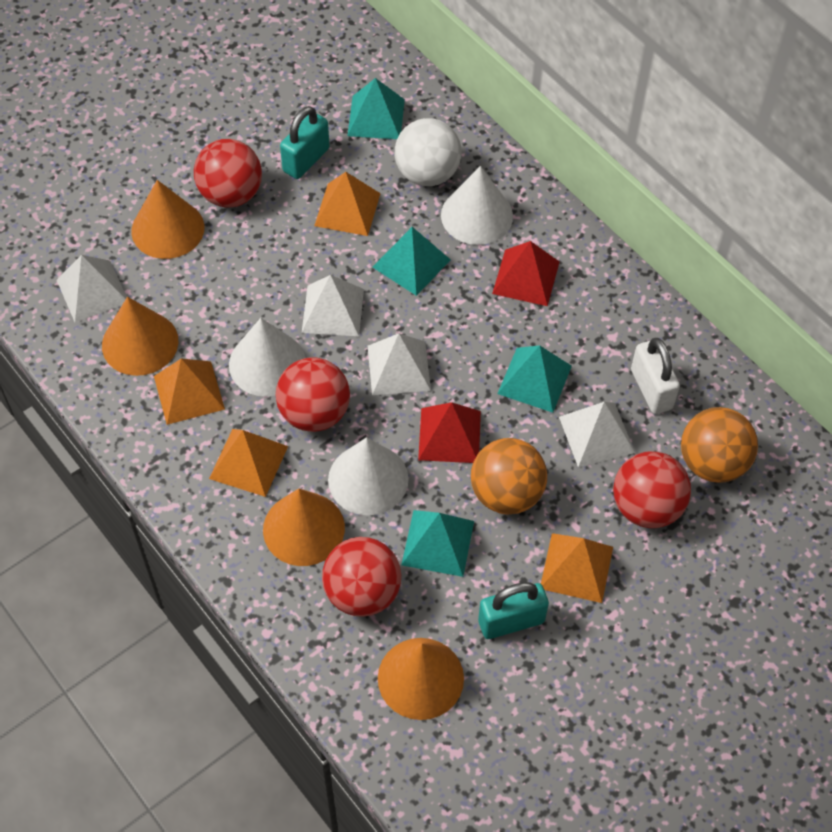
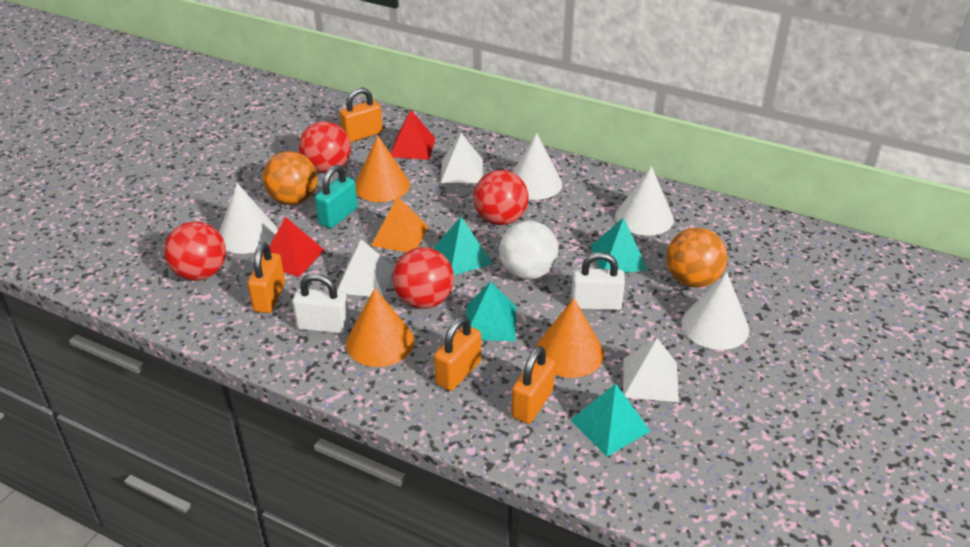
orange cone: 4 -> 3
orange padlock: 0 -> 4
orange pyramid: 4 -> 1
turquoise padlock: 2 -> 1
white cone: 3 -> 4
white padlock: 1 -> 2
white pyramid: 4 -> 3

